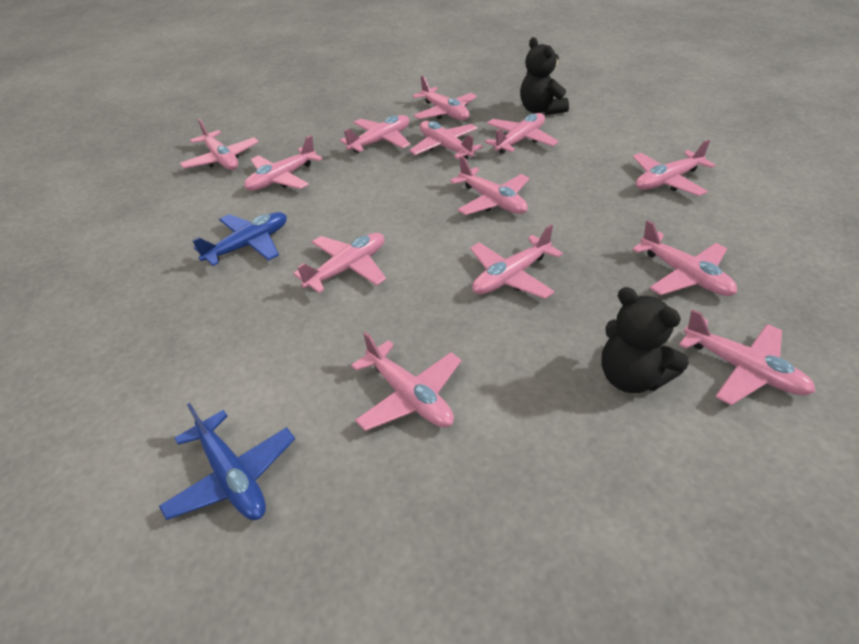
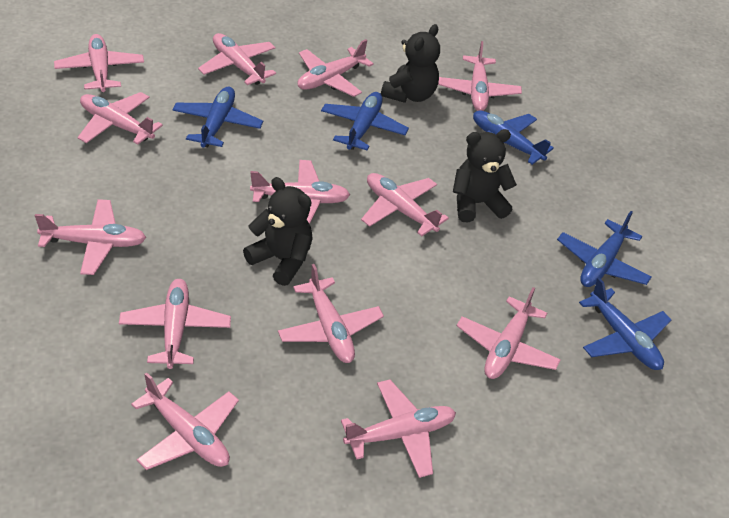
black teddy bear: 2 -> 3
blue plane: 2 -> 5

